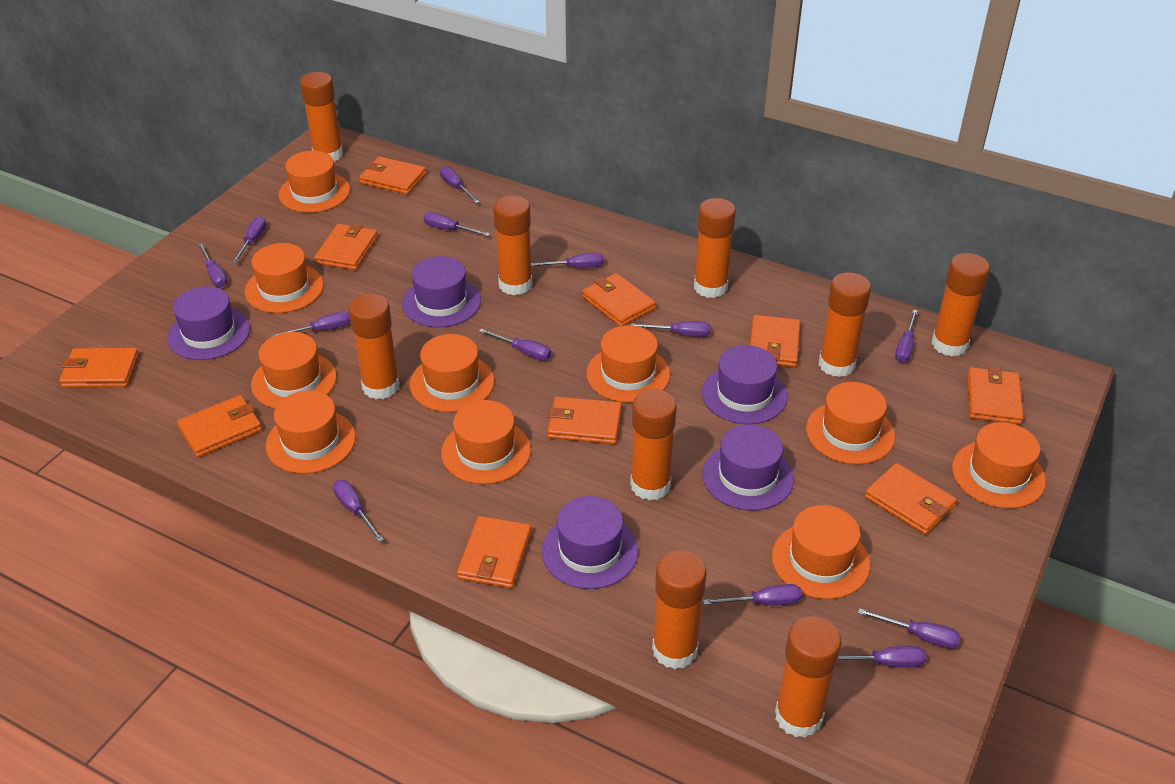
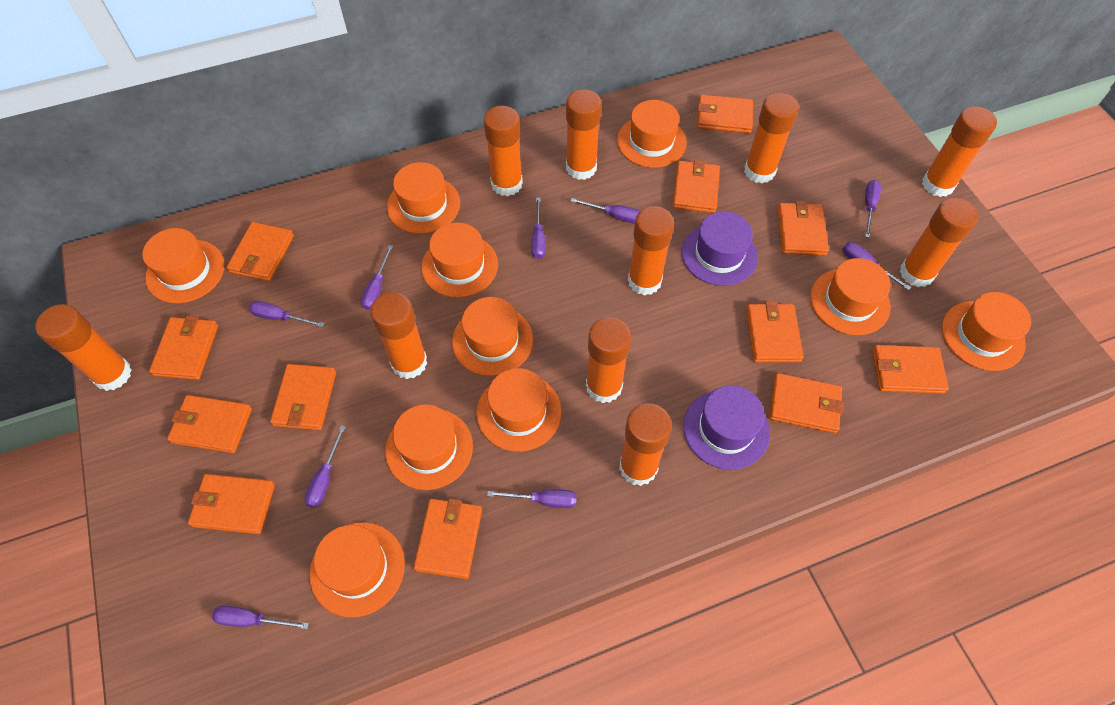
orange glue stick: 9 -> 10
orange wallet: 10 -> 12
purple hat: 5 -> 2
purple screwdriver: 13 -> 9

